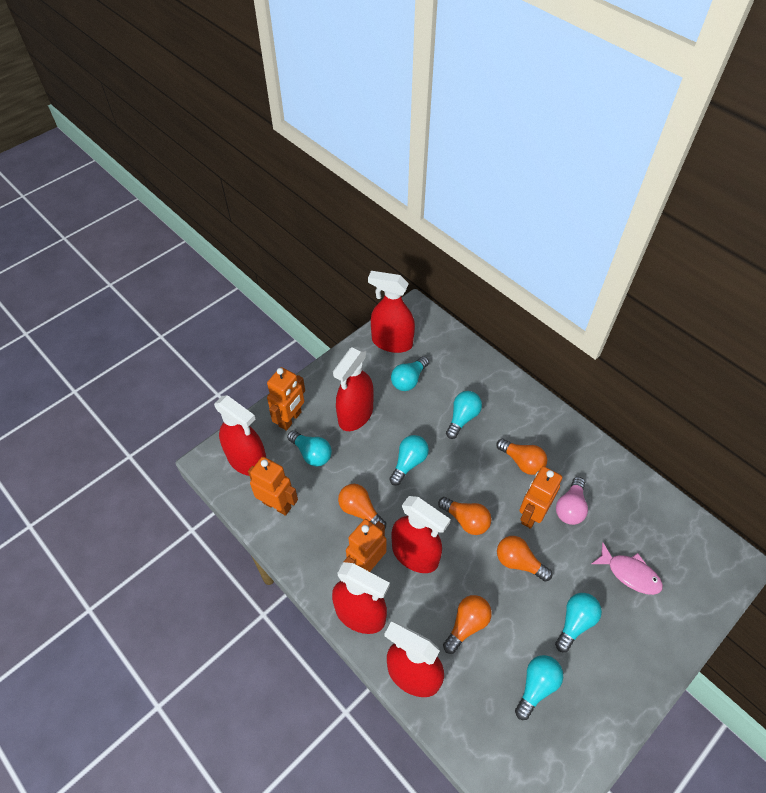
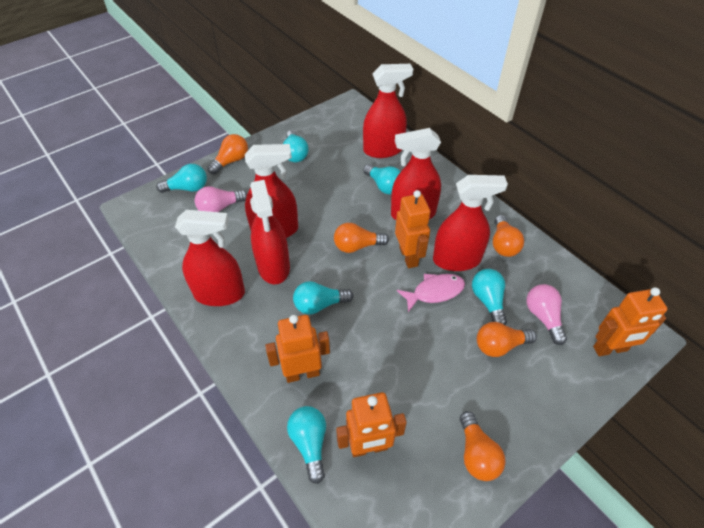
pink light bulb: 1 -> 2

